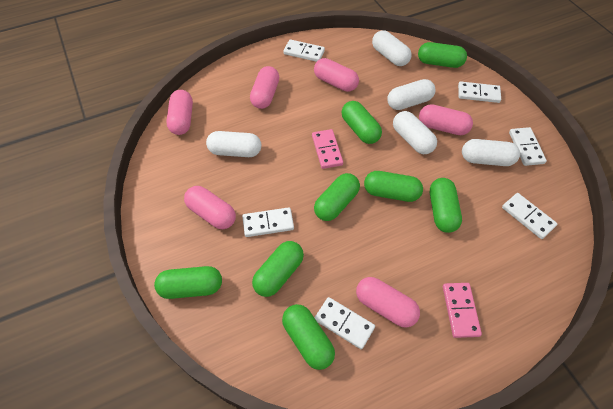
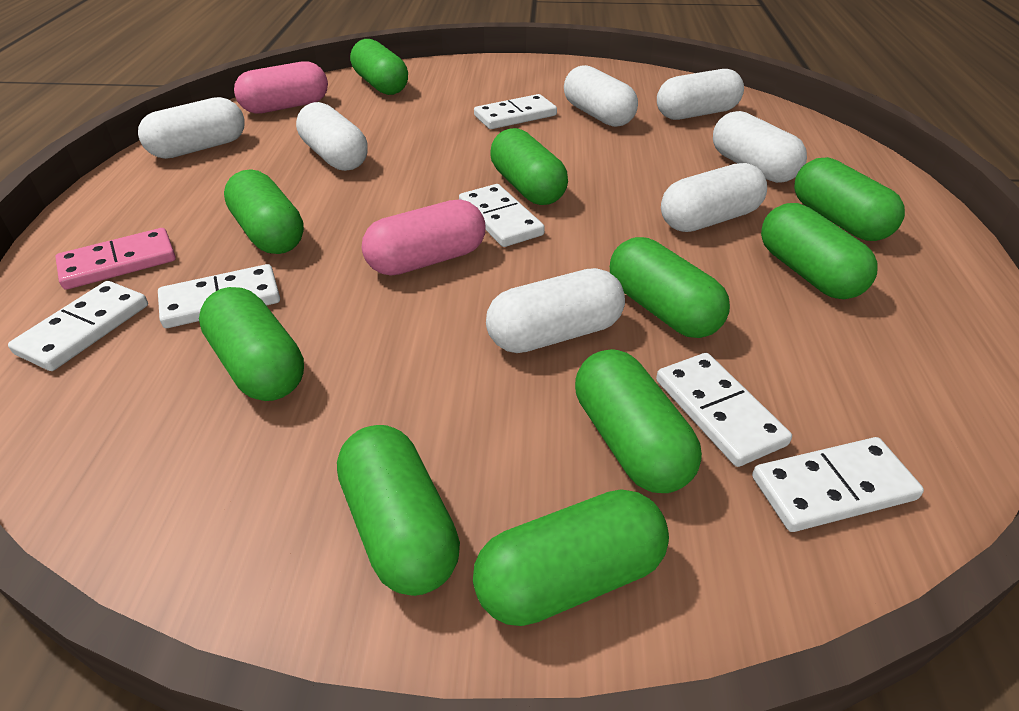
green capsule: 8 -> 10
pink capsule: 6 -> 2
pink domino: 2 -> 1
white capsule: 5 -> 7

